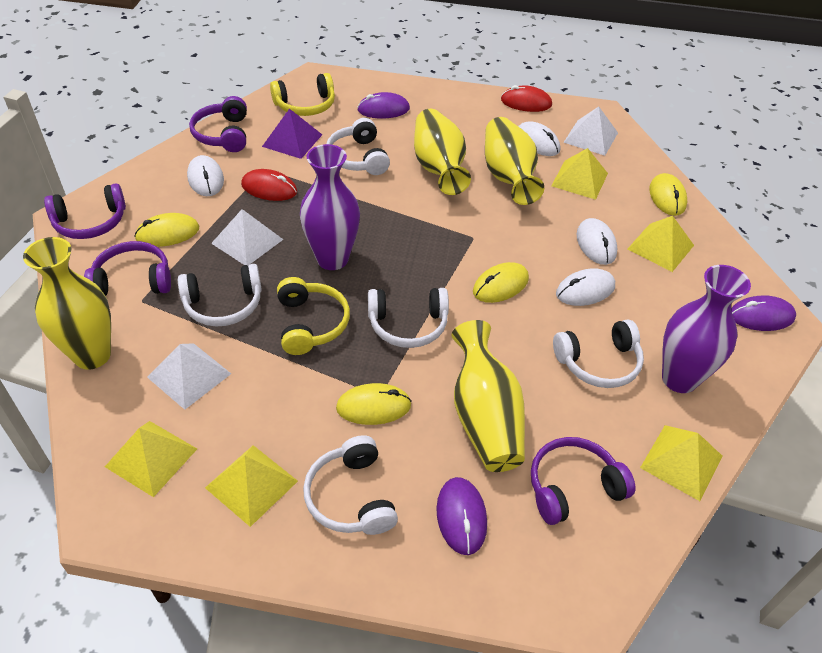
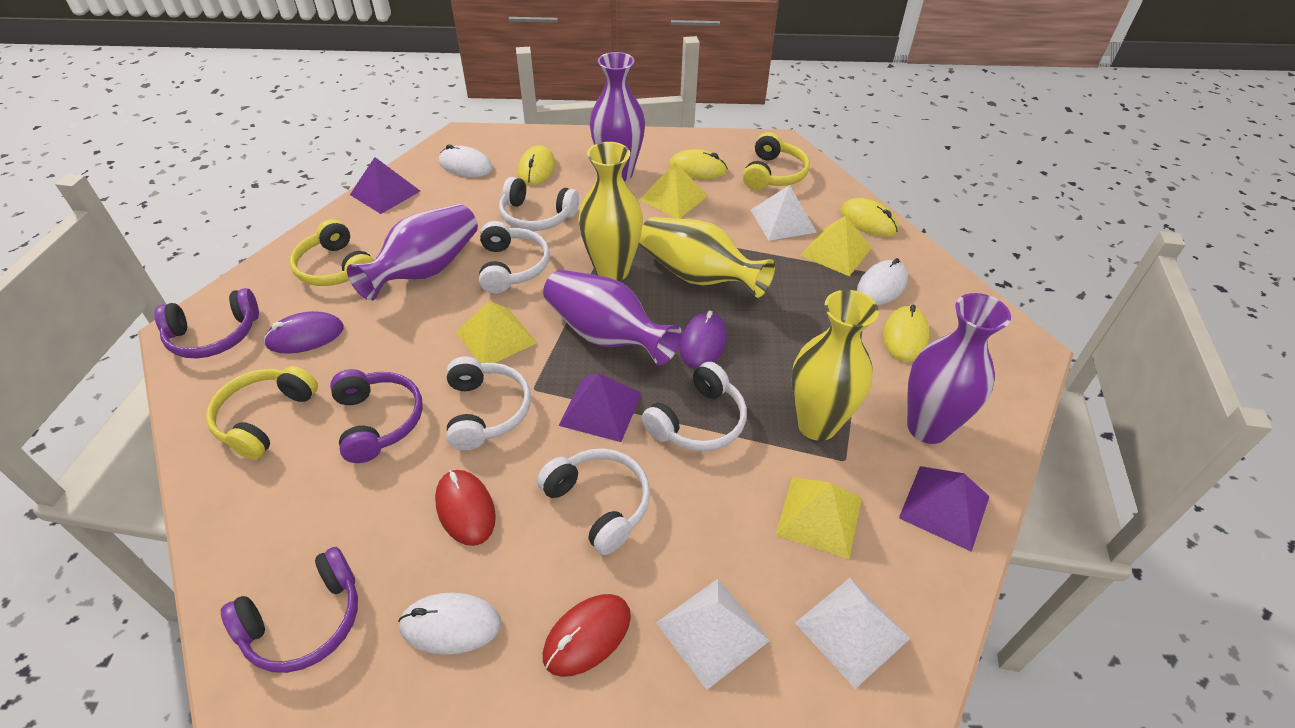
purple headphones: 4 -> 3
purple mouse: 3 -> 2
purple pyramid: 1 -> 3
purple vase: 2 -> 4
white mouse: 4 -> 3
yellow headphones: 2 -> 3
yellow pyramid: 5 -> 4
yellow vase: 4 -> 3

